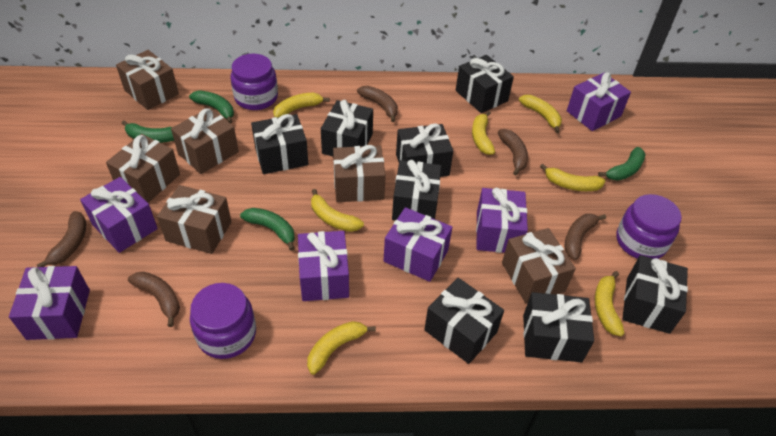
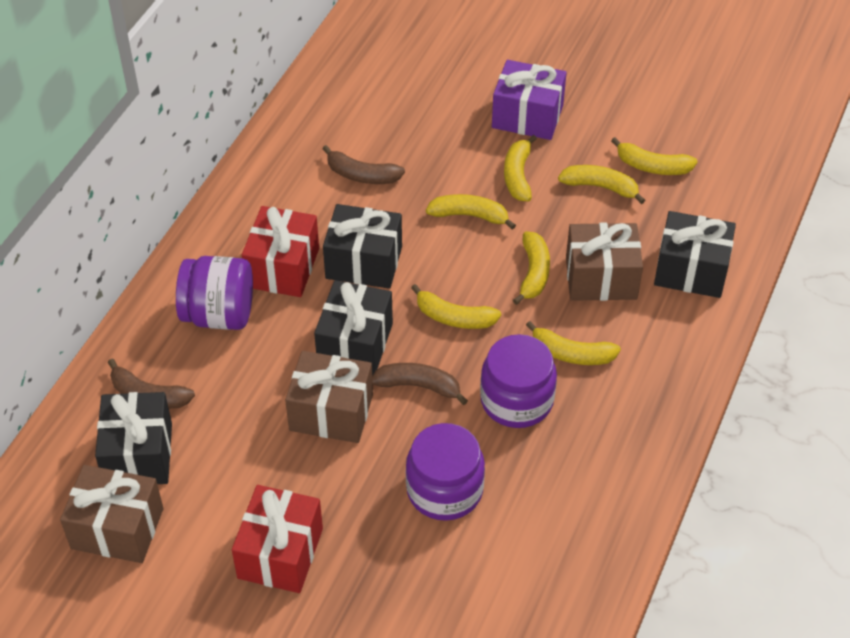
black gift: 8 -> 4
brown banana: 5 -> 3
brown gift: 6 -> 3
green banana: 4 -> 0
purple gift: 6 -> 1
red gift: 0 -> 2

